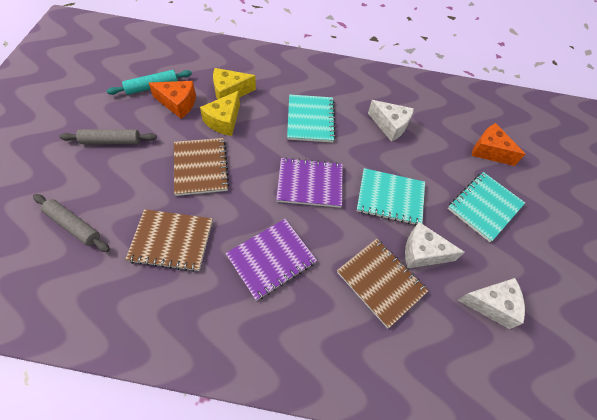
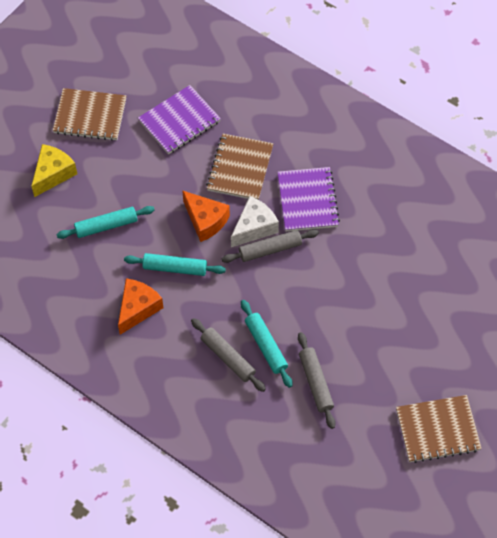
grey rolling pin: 2 -> 3
turquoise notebook: 3 -> 0
turquoise rolling pin: 1 -> 3
white cheese: 3 -> 1
yellow cheese: 2 -> 1

